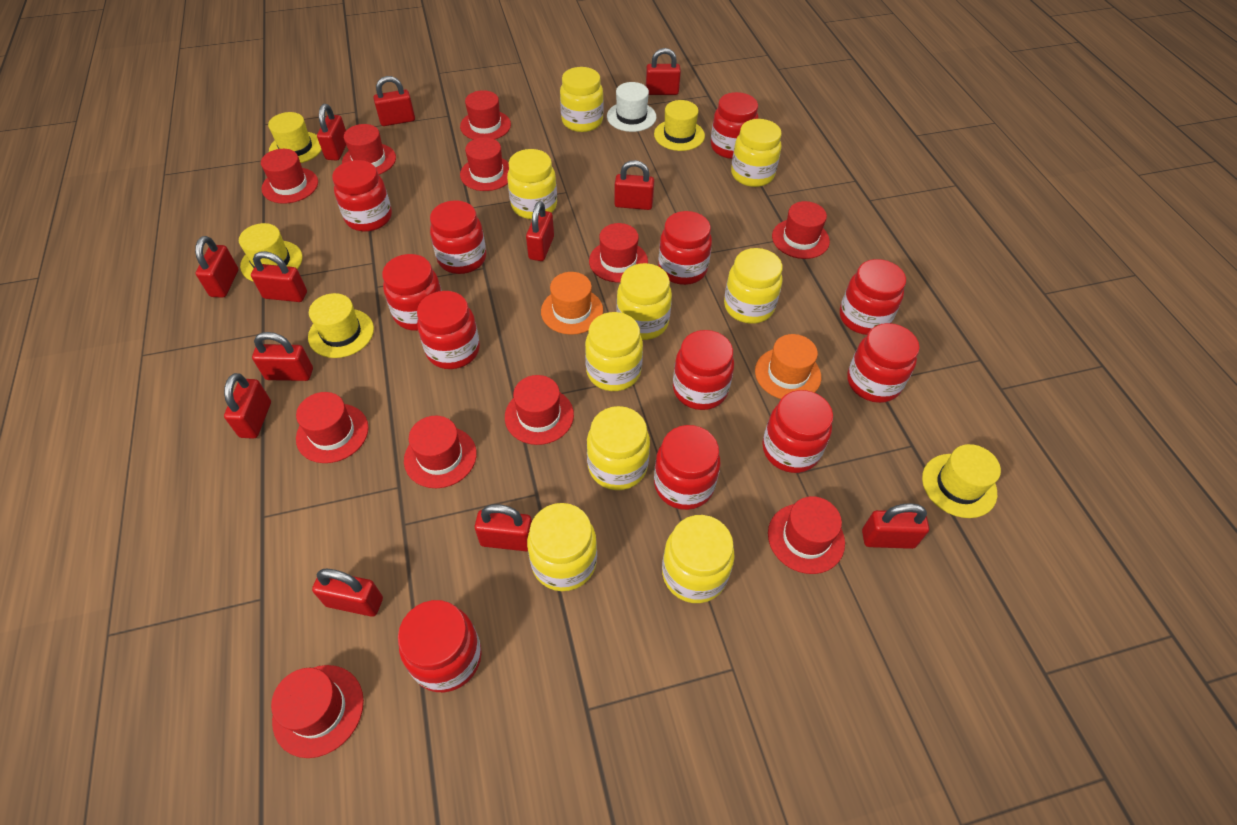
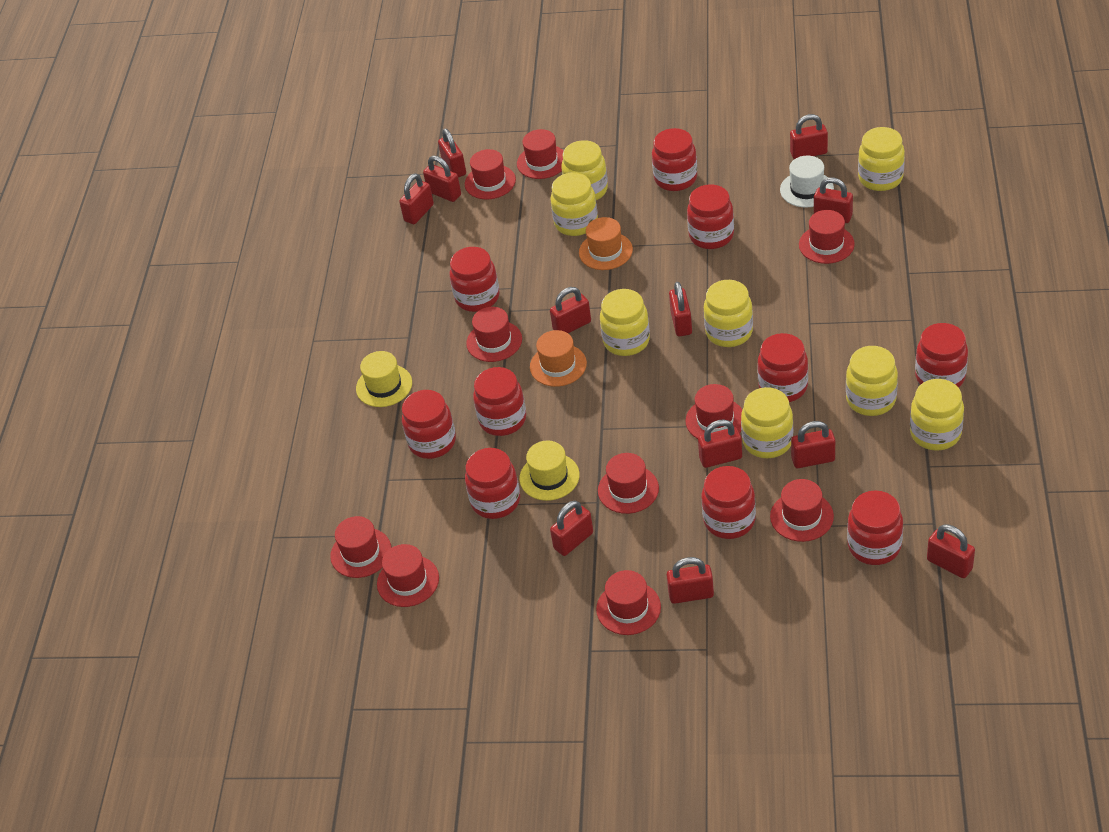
red hat: 11 -> 10
red jar: 12 -> 10
yellow hat: 5 -> 2
yellow jar: 9 -> 8

